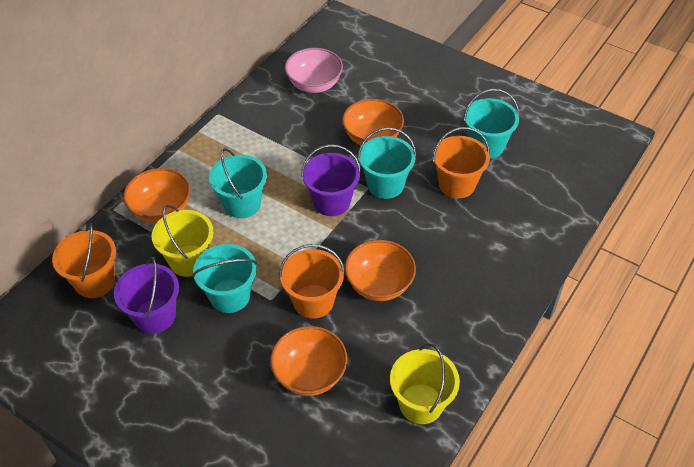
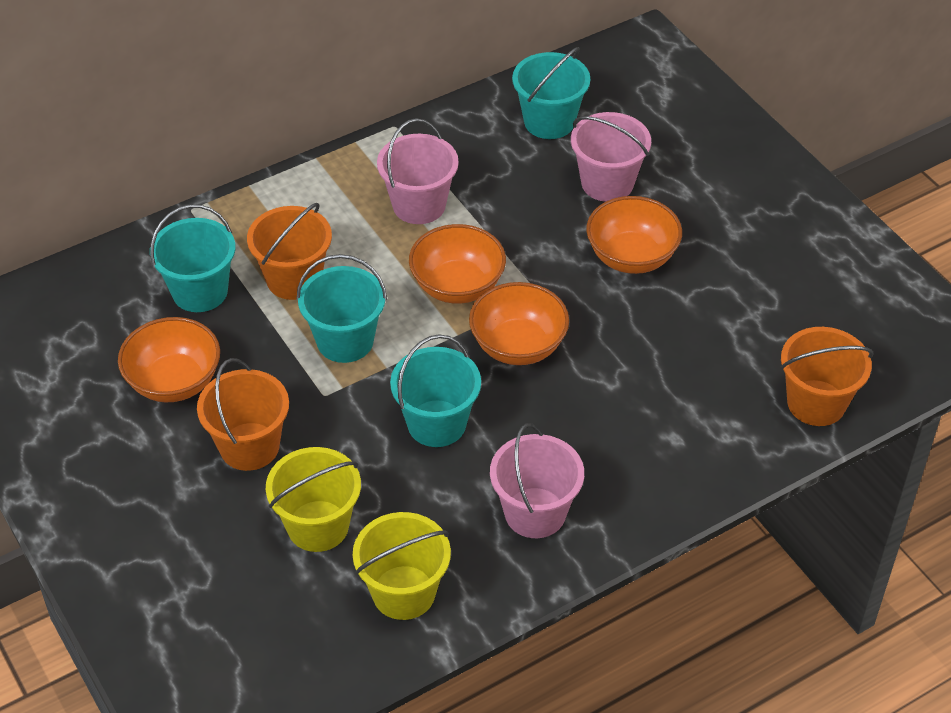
pink bowl: 1 -> 0
pink bucket: 0 -> 3
purple bucket: 2 -> 0

